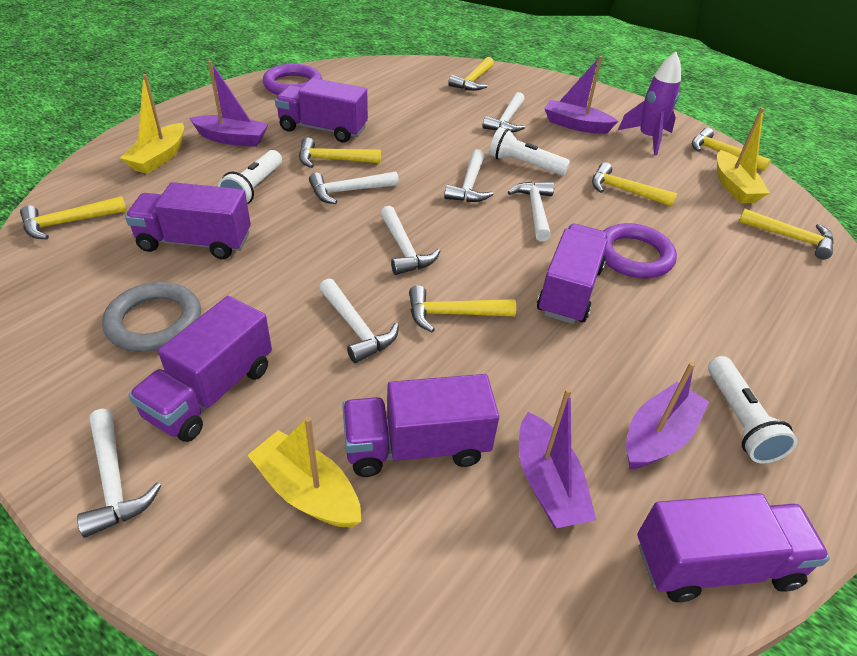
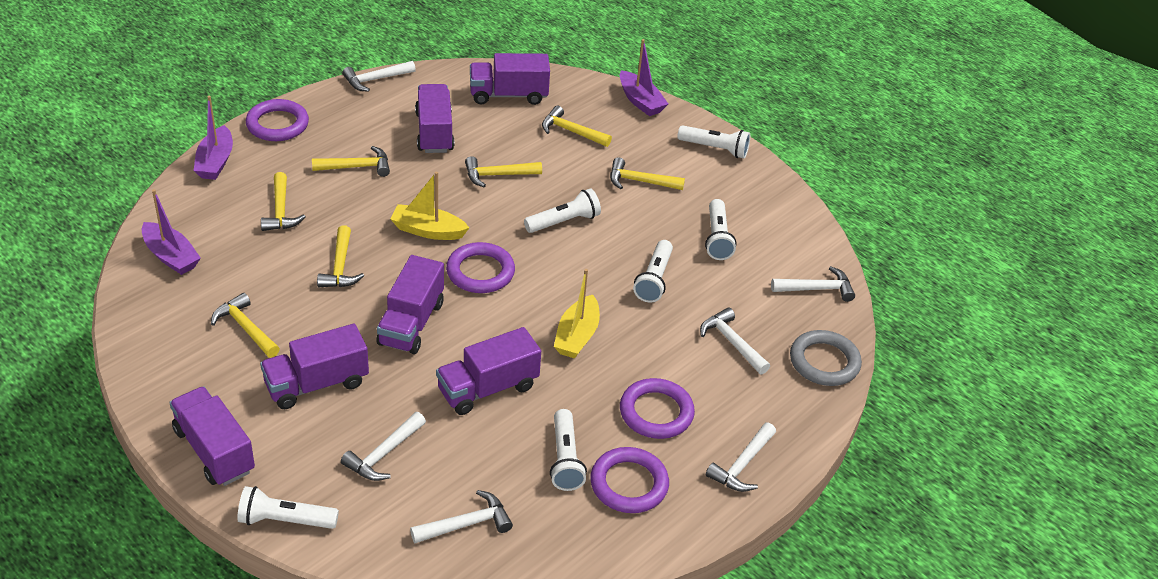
purple boat: 4 -> 3
purple ring: 2 -> 4
purple rocket: 1 -> 0
white flashlight: 3 -> 6
white hammer: 7 -> 6
yellow boat: 3 -> 2

